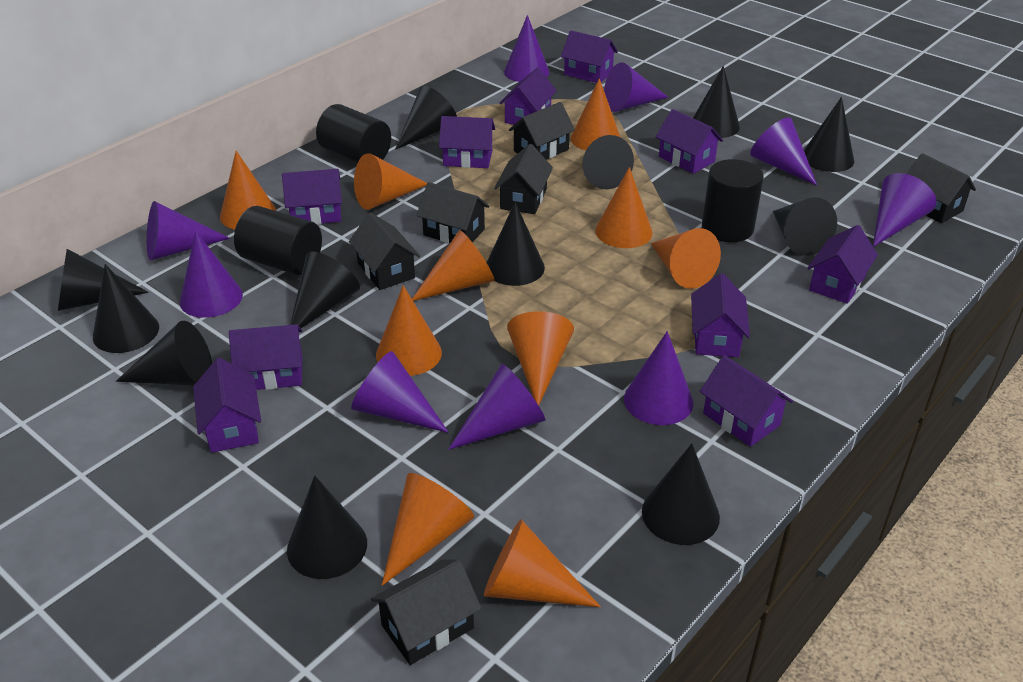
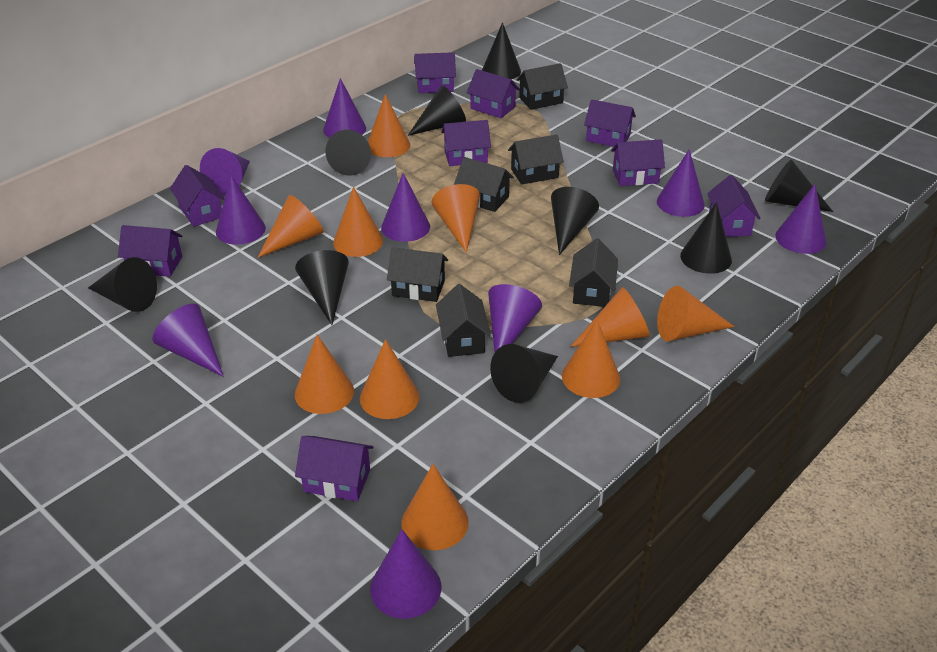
black cone: 12 -> 9
black cylinder: 3 -> 0
purple house: 10 -> 9

